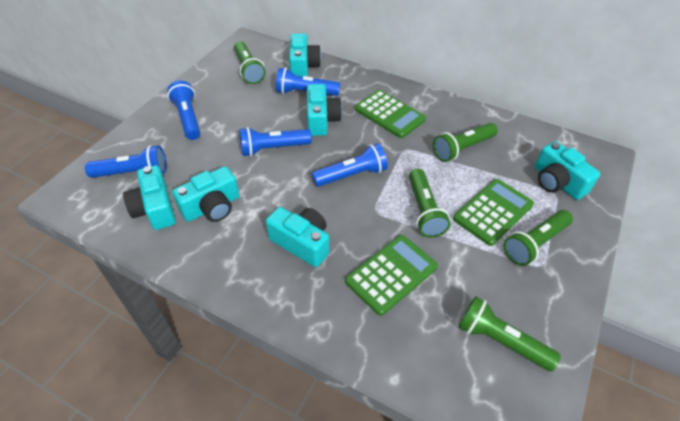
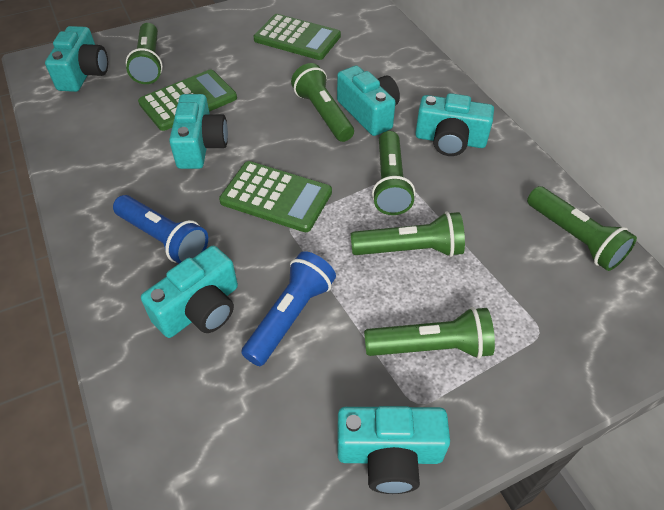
blue flashlight: 5 -> 2
green flashlight: 5 -> 6

